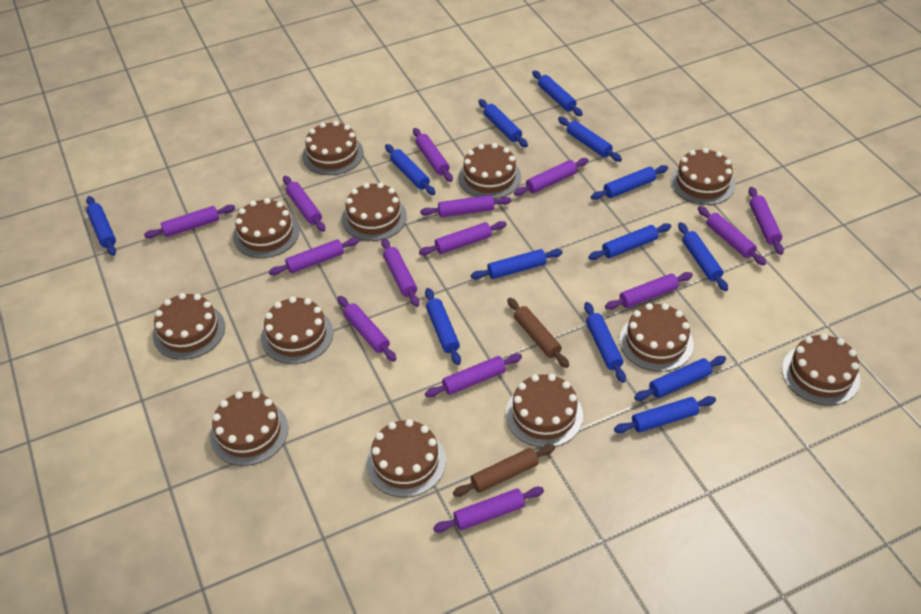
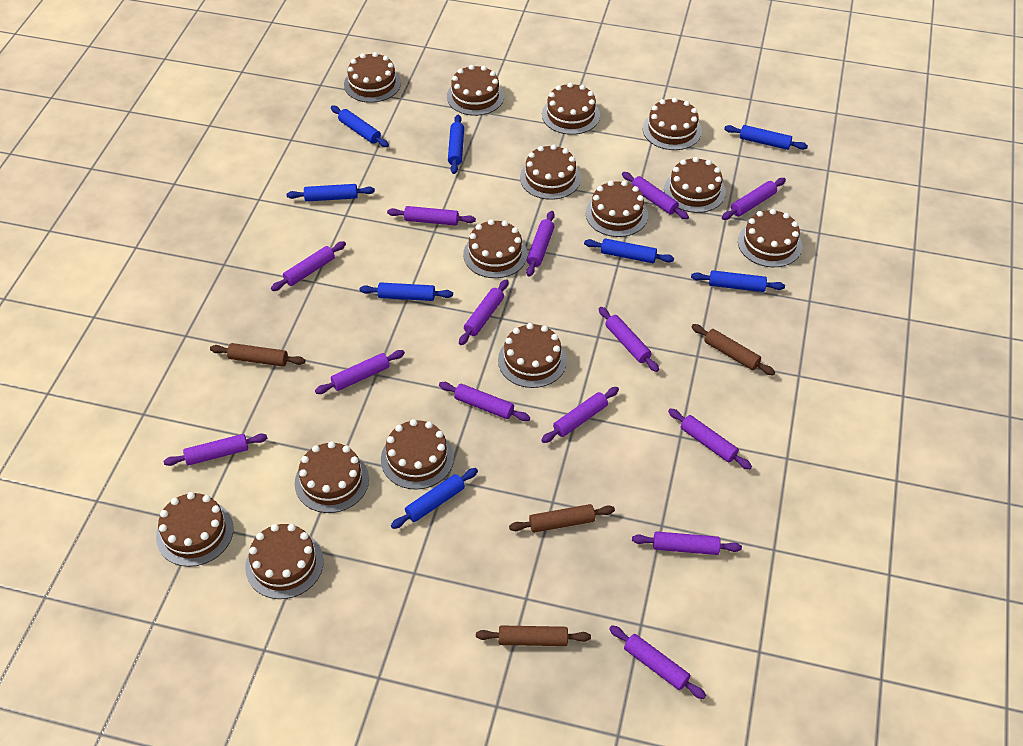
blue rolling pin: 13 -> 8
brown cake: 12 -> 14
brown rolling pin: 2 -> 4

